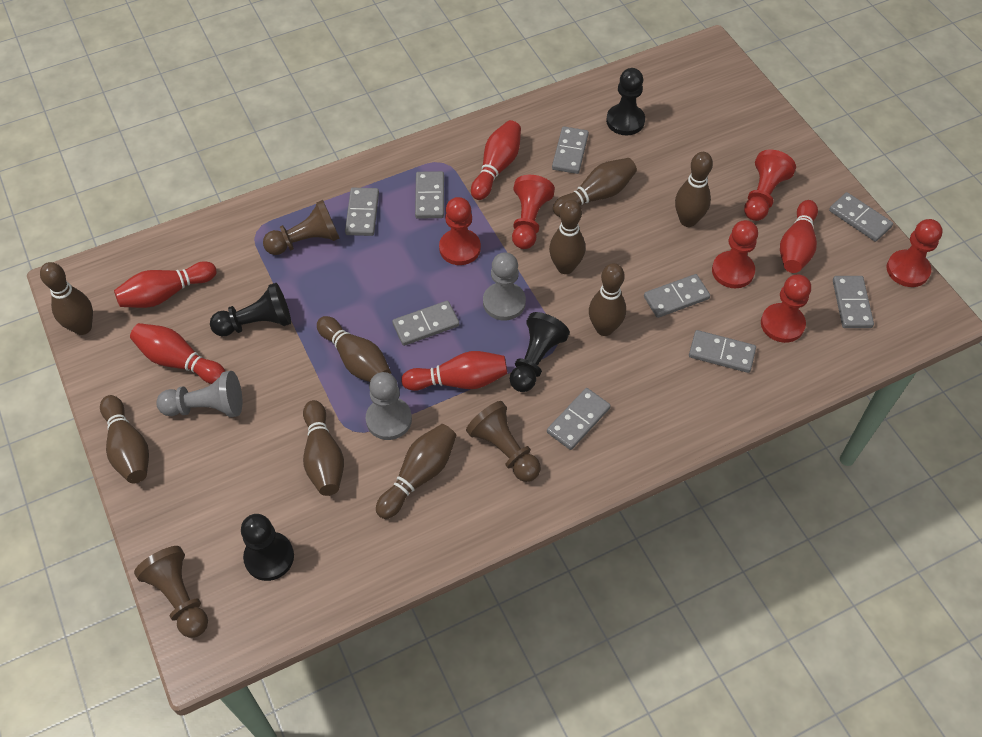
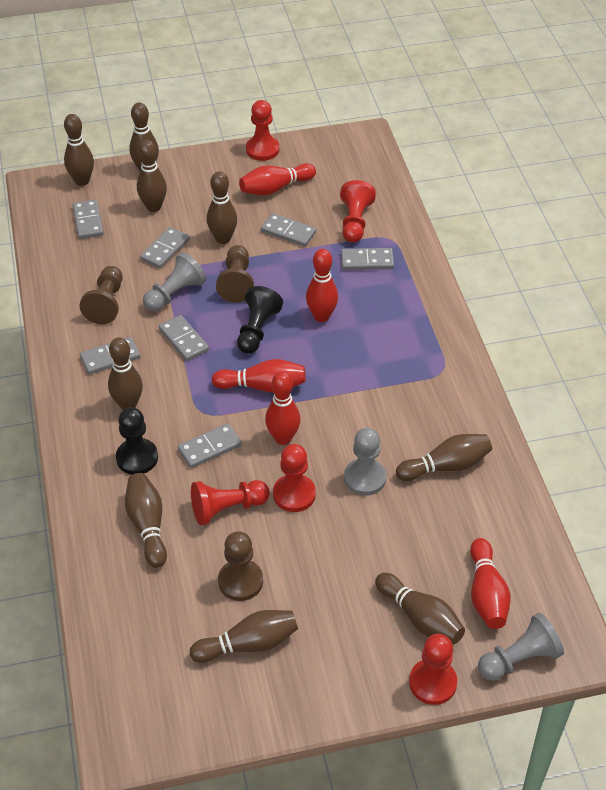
black pawn: 4 -> 2
grey domino: 9 -> 7
red pawn: 6 -> 5

